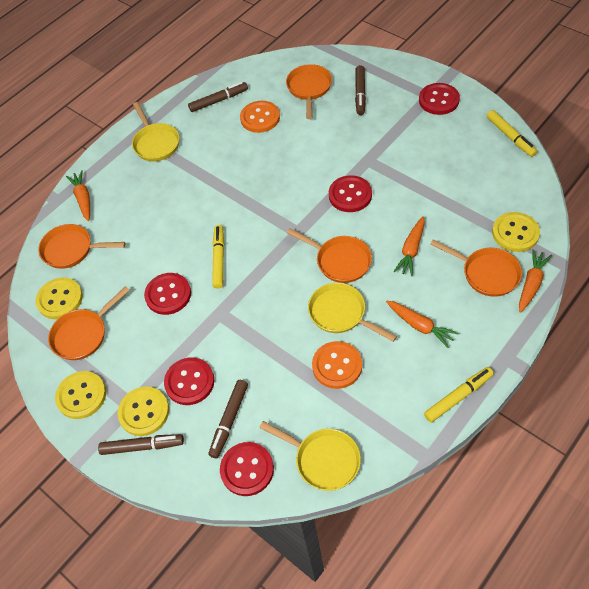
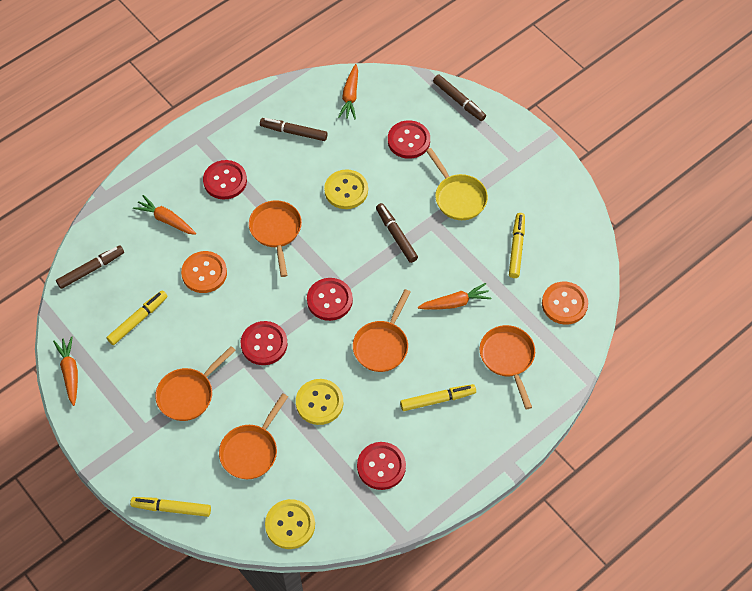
yellow button: 4 -> 3
yellow marker: 3 -> 4
yellow pan: 3 -> 1

